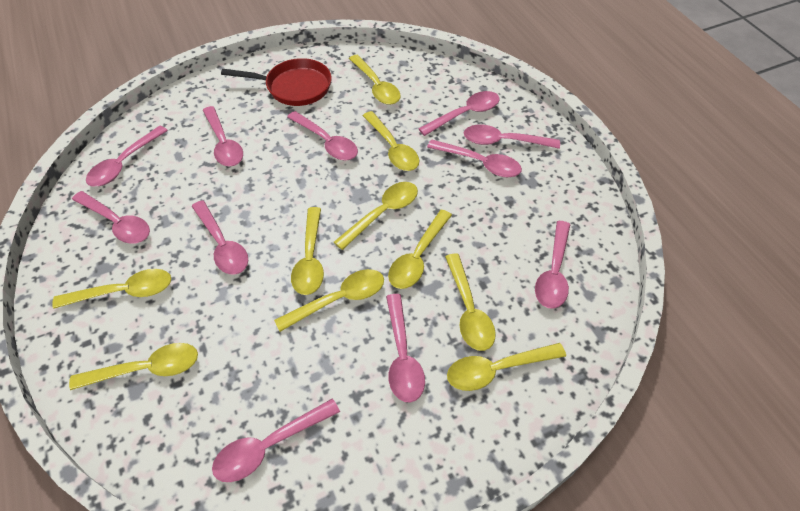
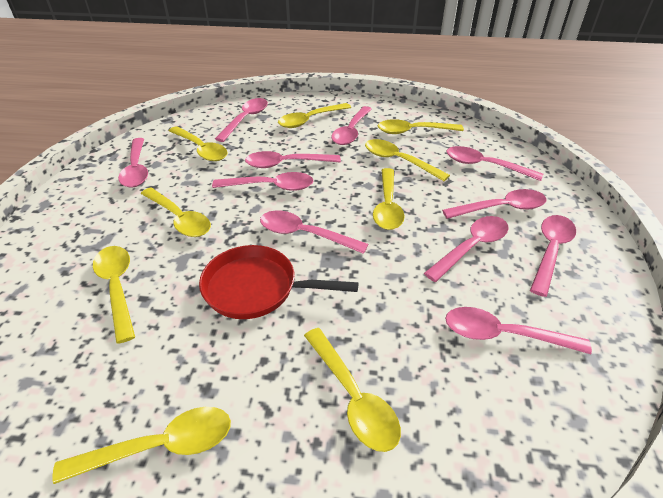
yellow spoon: 10 -> 9

